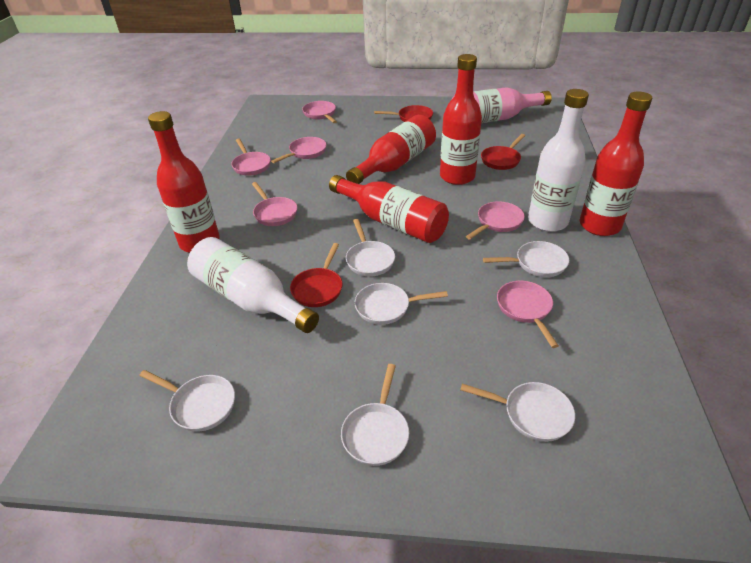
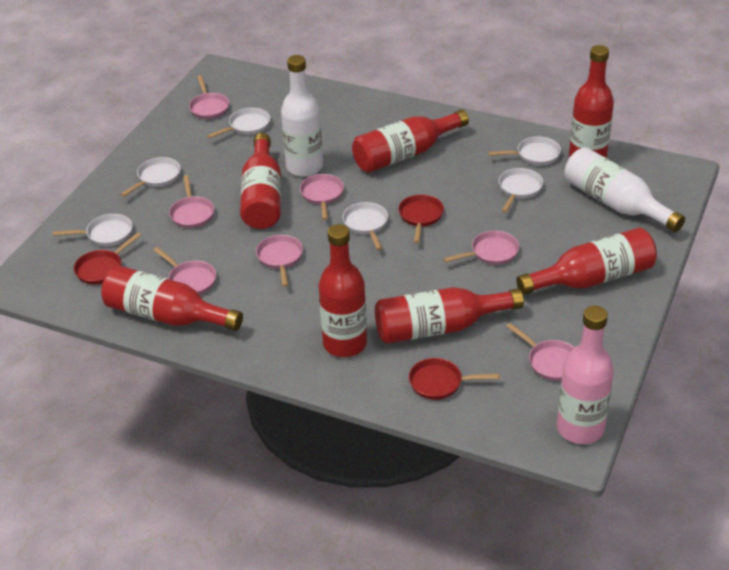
pink pan: 6 -> 7
red bottle: 5 -> 7

